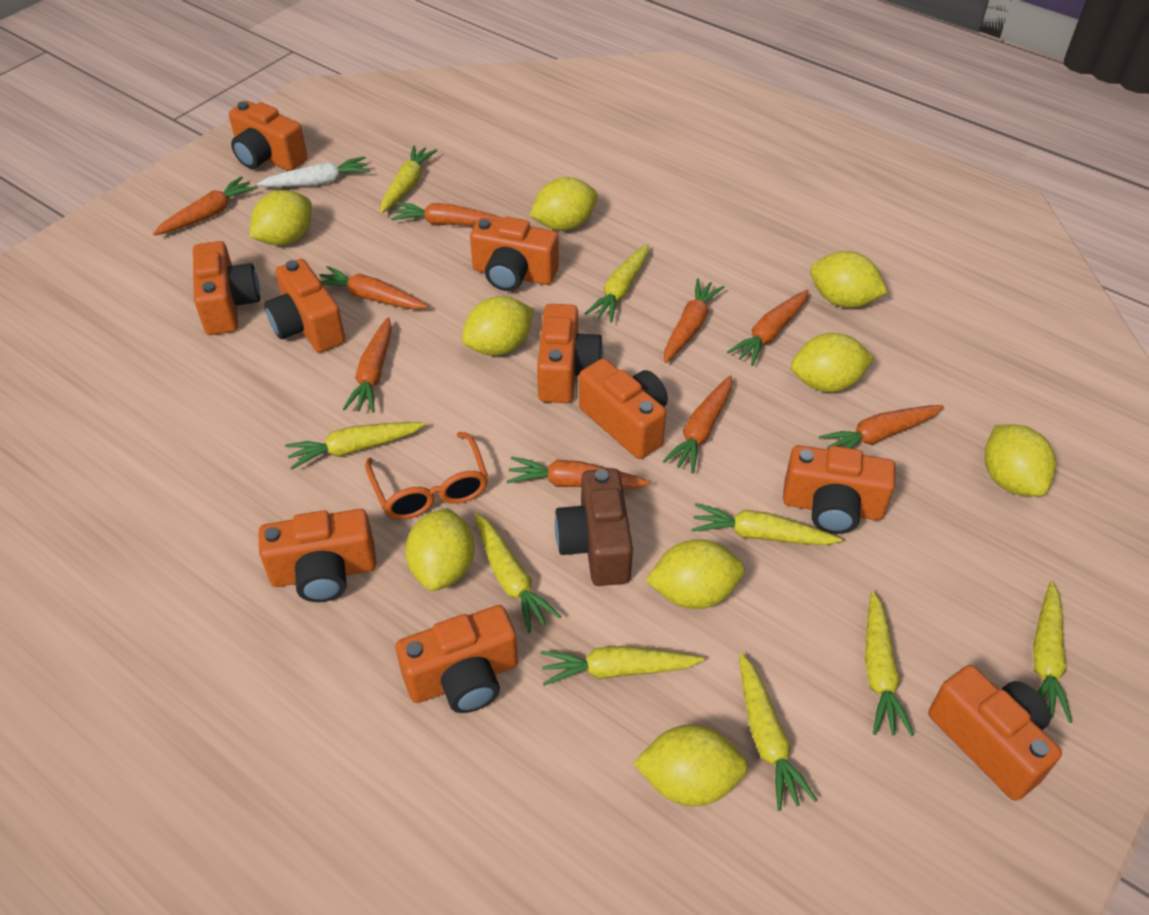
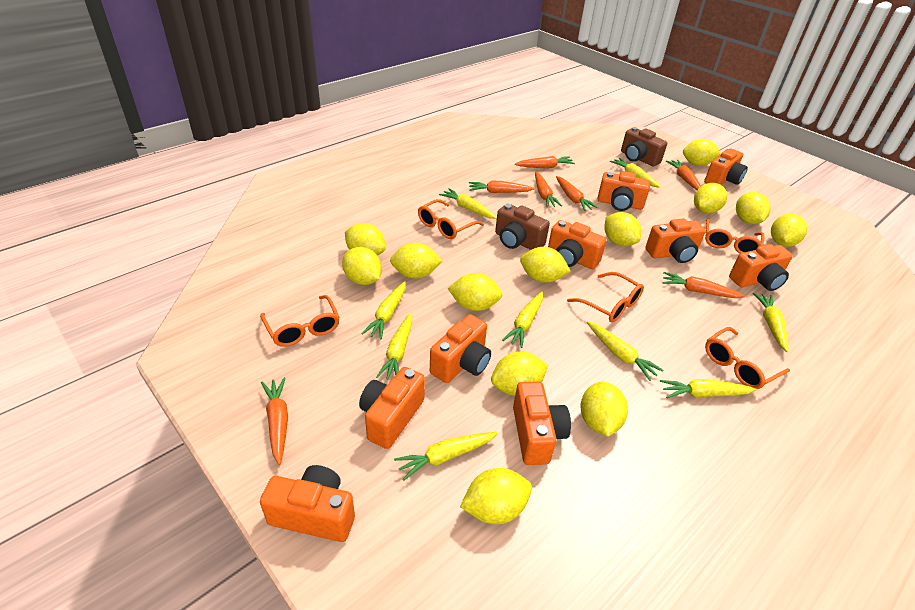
brown camera: 1 -> 2
orange camera: 10 -> 9
orange carrot: 9 -> 7
orange glasses: 1 -> 5
white carrot: 1 -> 0
yellow lemon: 9 -> 13

